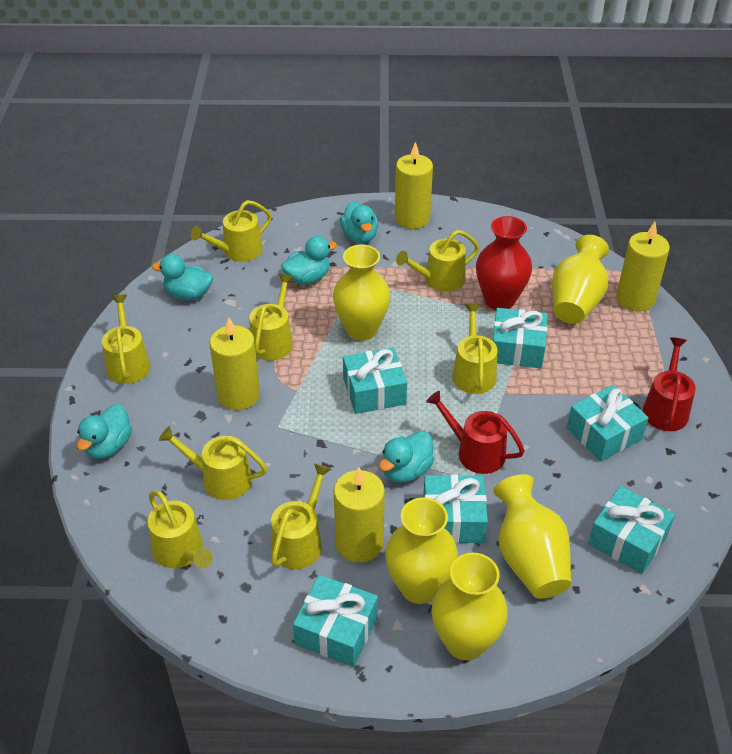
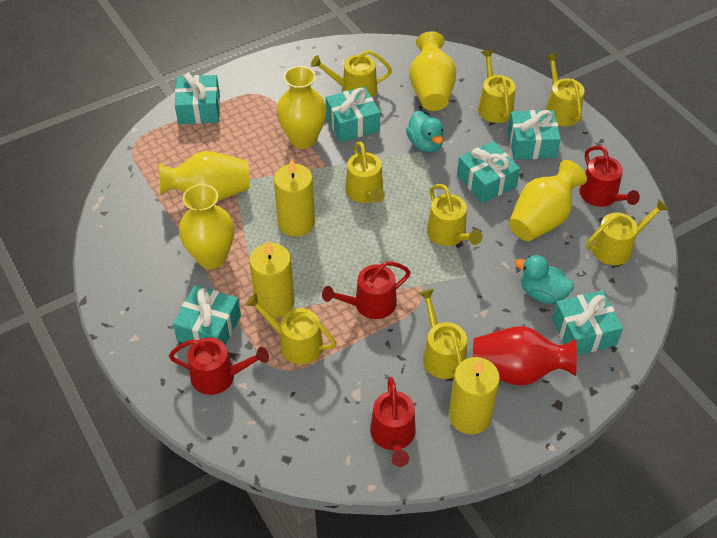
red watering can: 2 -> 4
turquoise duck: 5 -> 2
yellow candle: 4 -> 3

